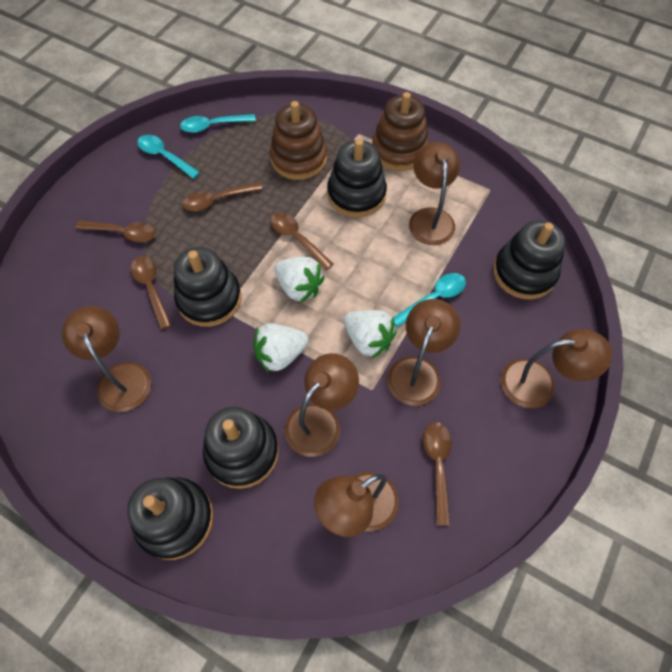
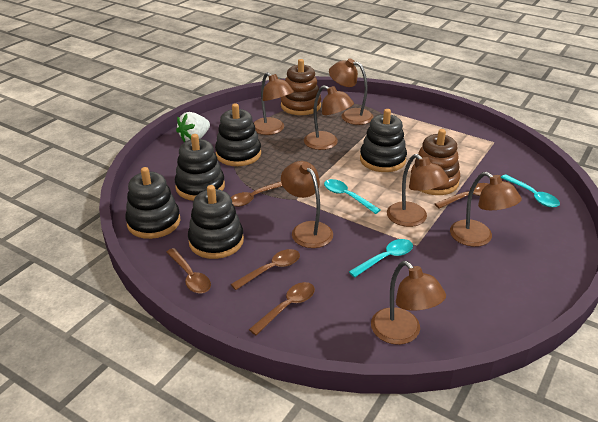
brown lamp: 6 -> 7
white strawberry: 3 -> 1

